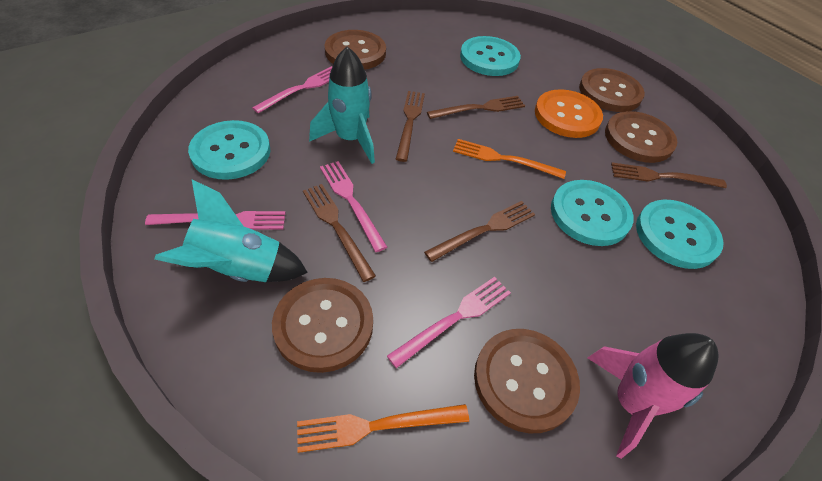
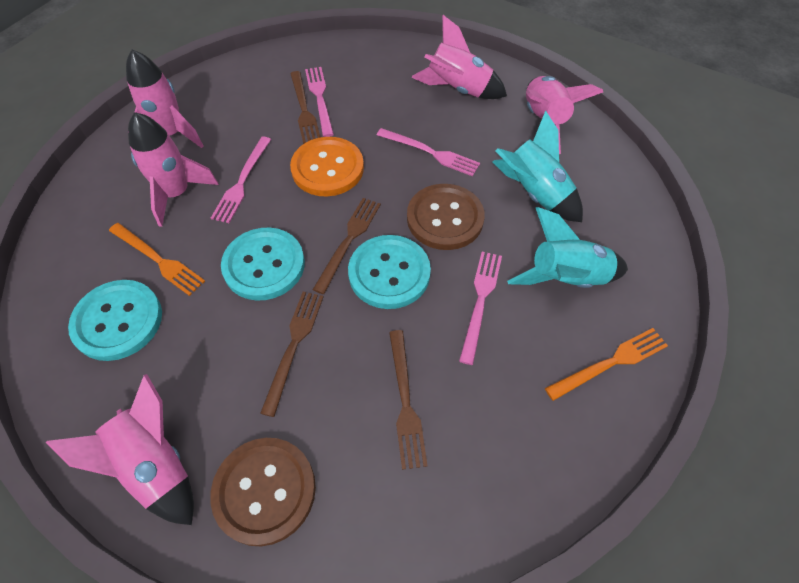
brown button: 5 -> 2
brown fork: 5 -> 4
pink rocket: 1 -> 5
turquoise button: 4 -> 3

